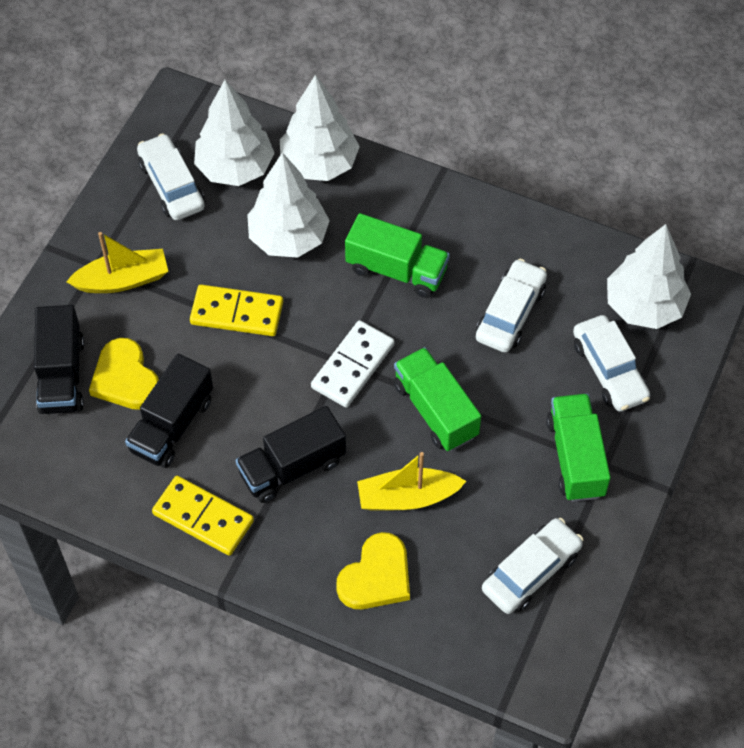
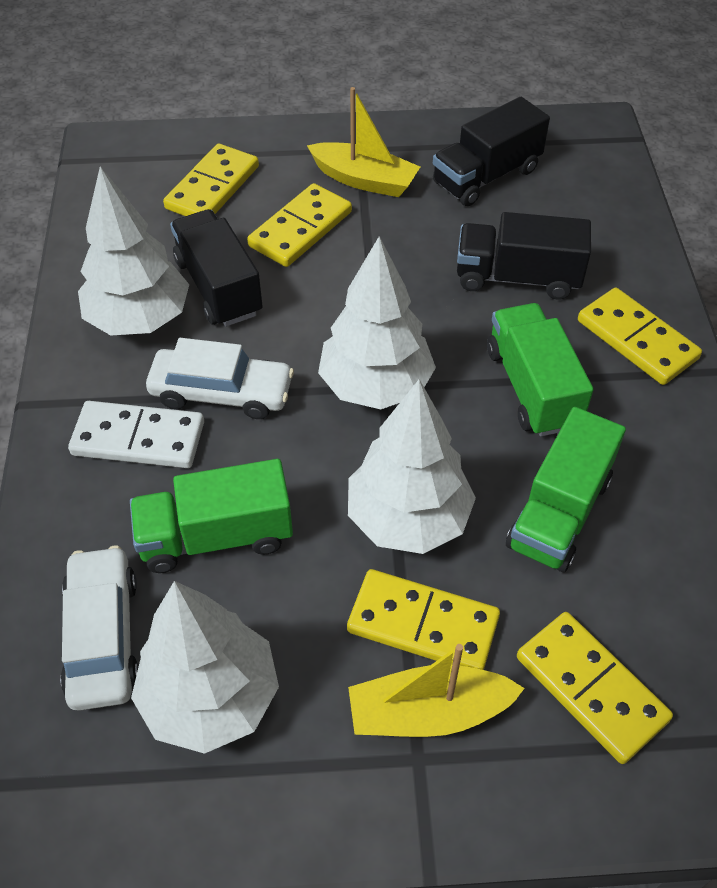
white car: 4 -> 2
yellow domino: 2 -> 5
yellow heart: 2 -> 0

